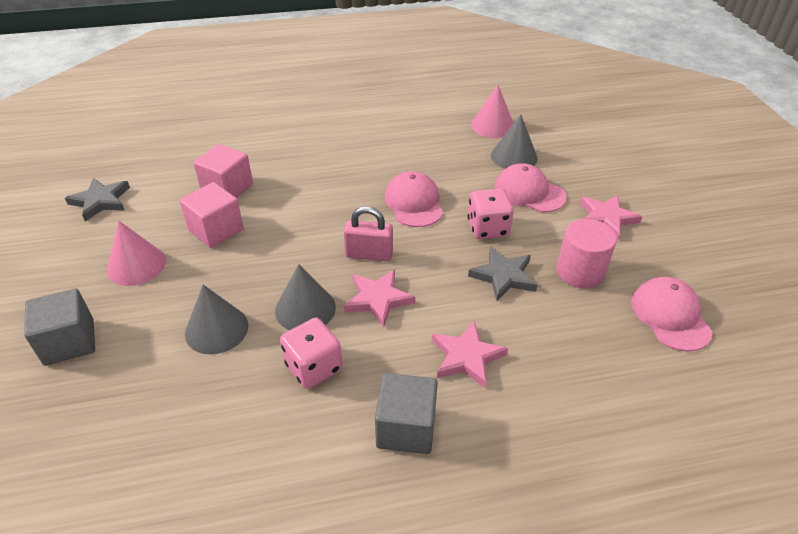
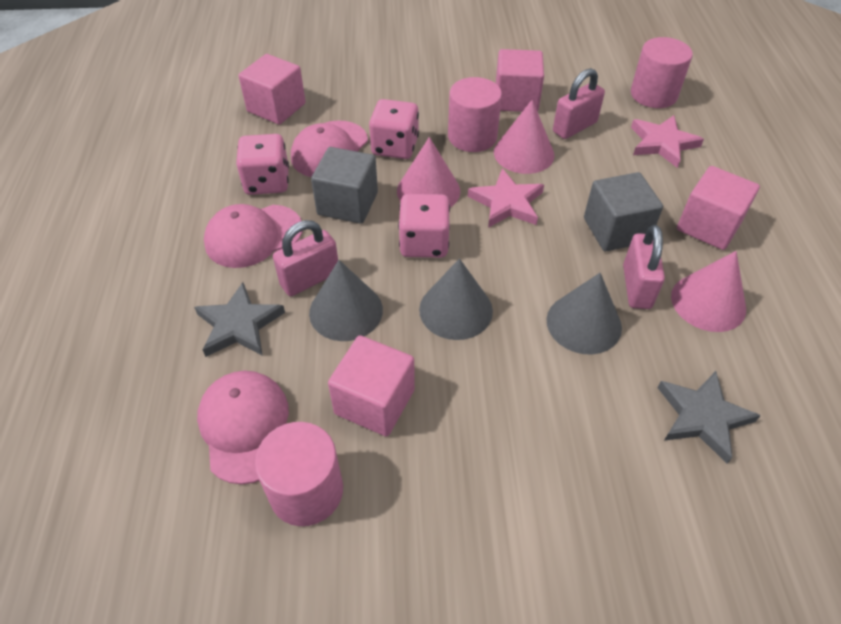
pink cone: 2 -> 3
pink cube: 2 -> 4
pink cylinder: 1 -> 3
pink dice: 2 -> 3
pink padlock: 1 -> 3
pink star: 3 -> 2

